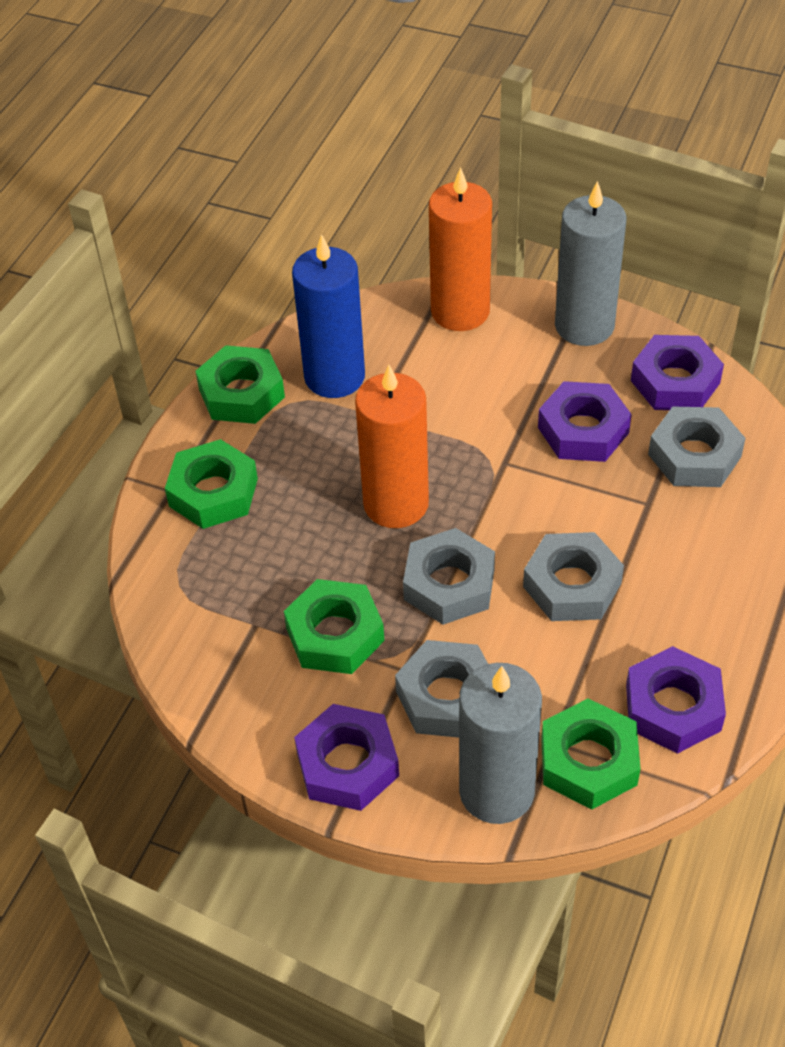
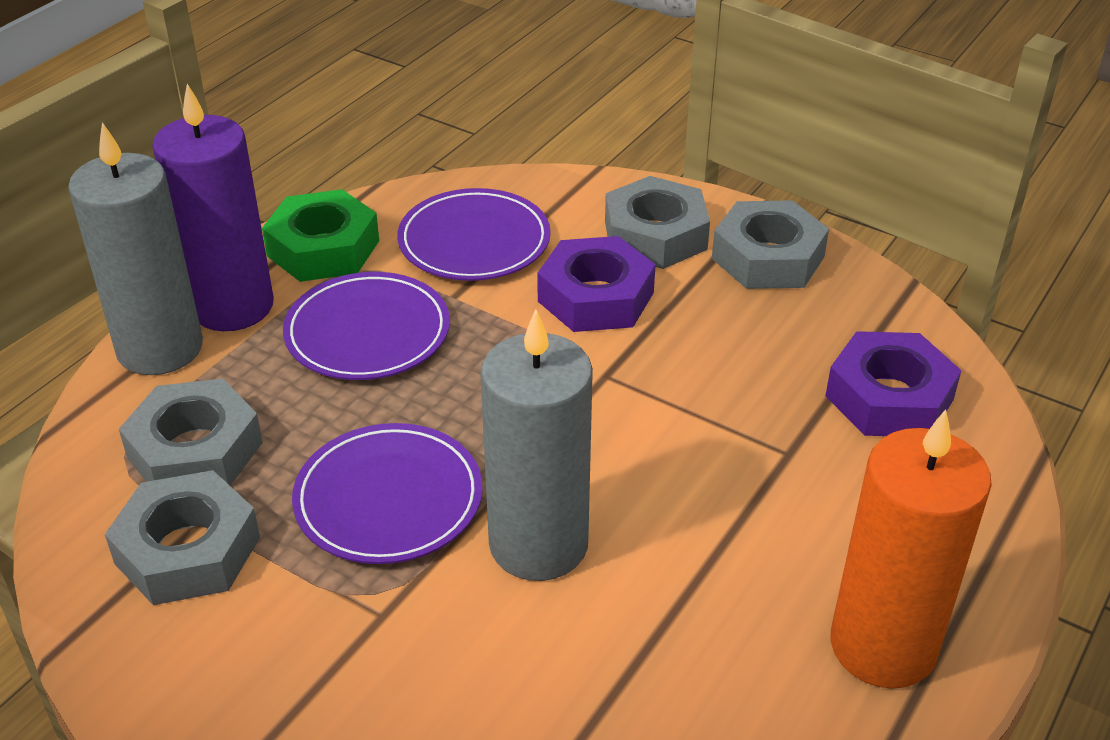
blue candle: 1 -> 0
green nut: 4 -> 1
orange candle: 2 -> 1
purple candle: 0 -> 1
purple nut: 4 -> 2
purple plate: 0 -> 3

